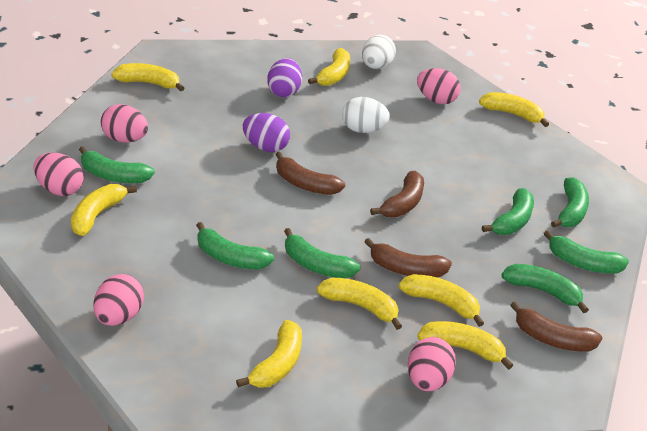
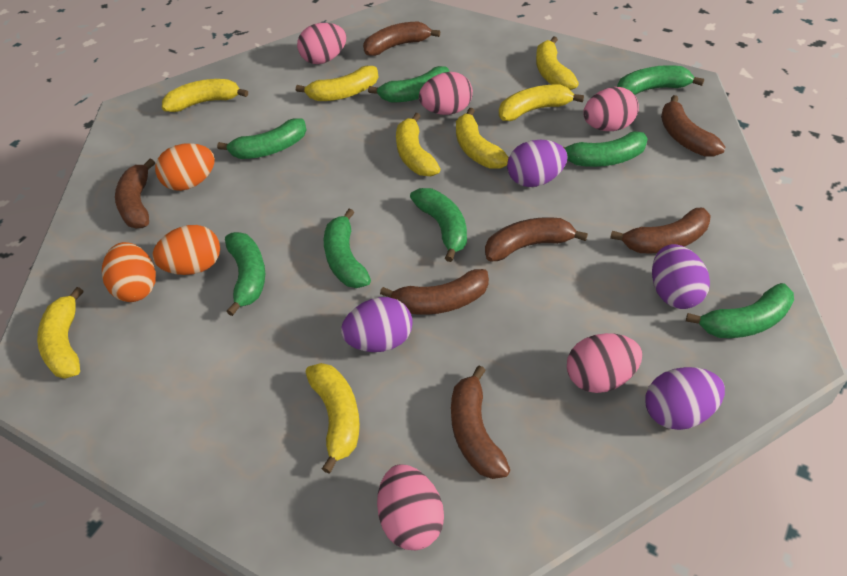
brown banana: 4 -> 7
green banana: 7 -> 8
orange egg: 0 -> 3
purple egg: 2 -> 4
white egg: 2 -> 0

